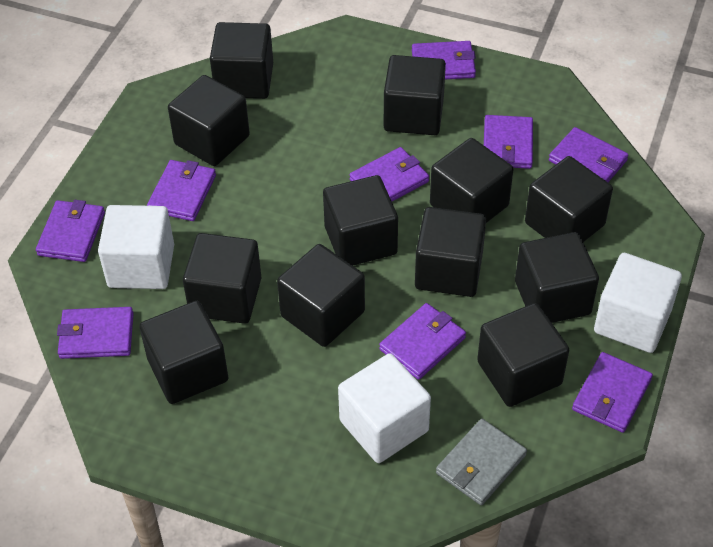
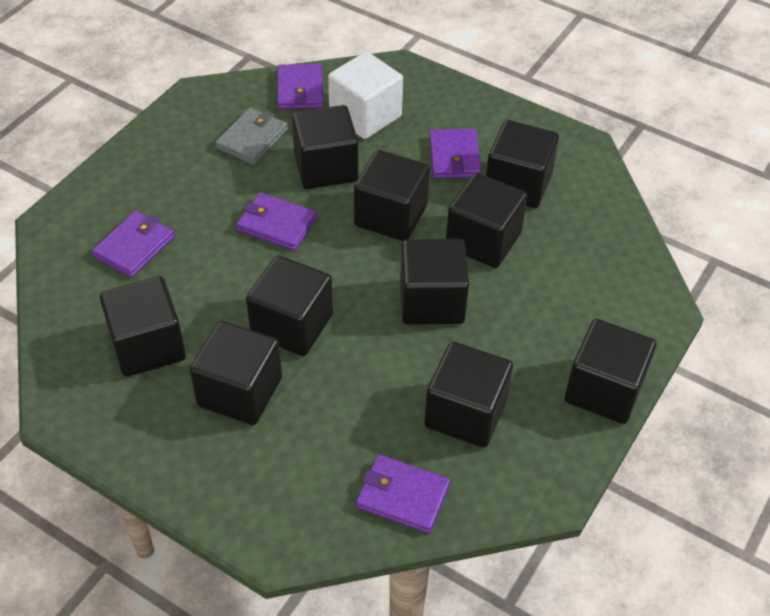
black cube: 12 -> 10
purple wallet: 9 -> 5
white cube: 3 -> 1

